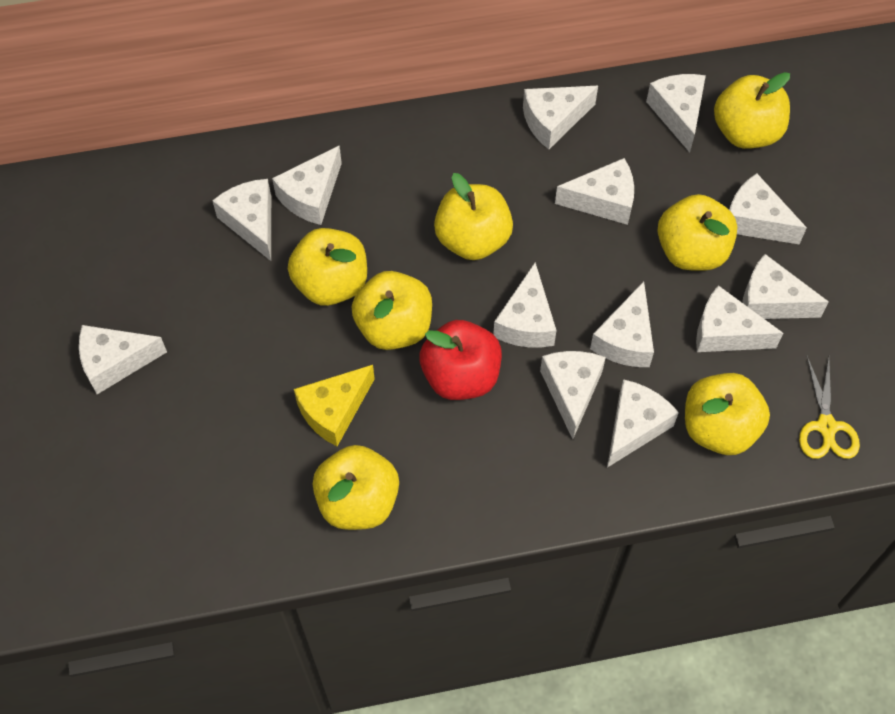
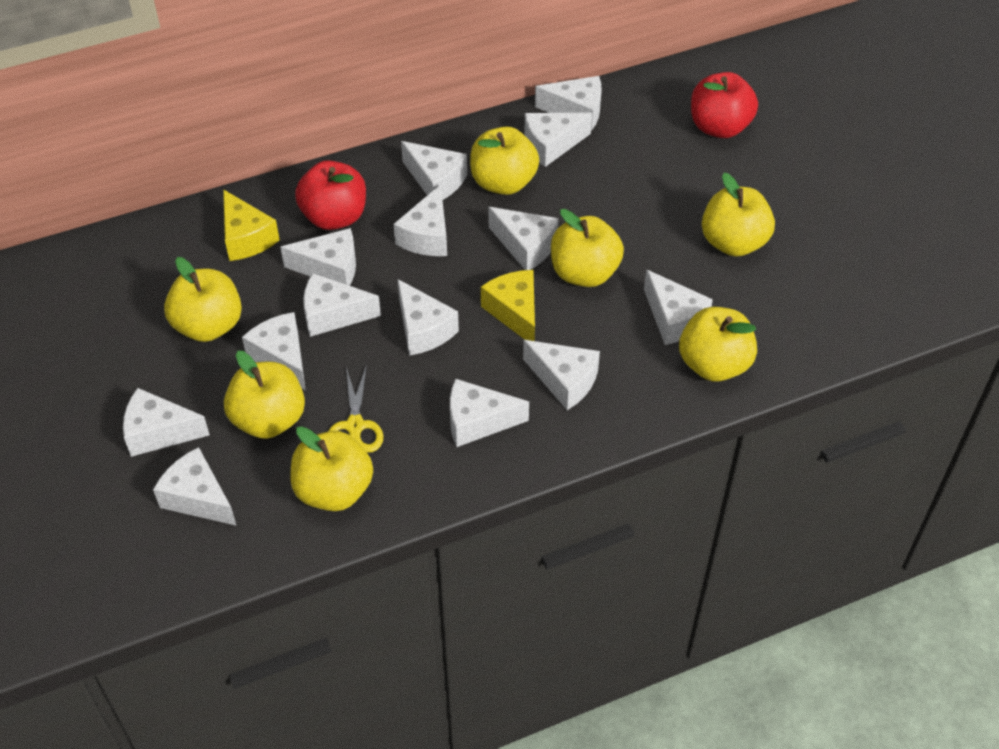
red apple: 1 -> 2
white cheese: 13 -> 14
yellow cheese: 1 -> 2

